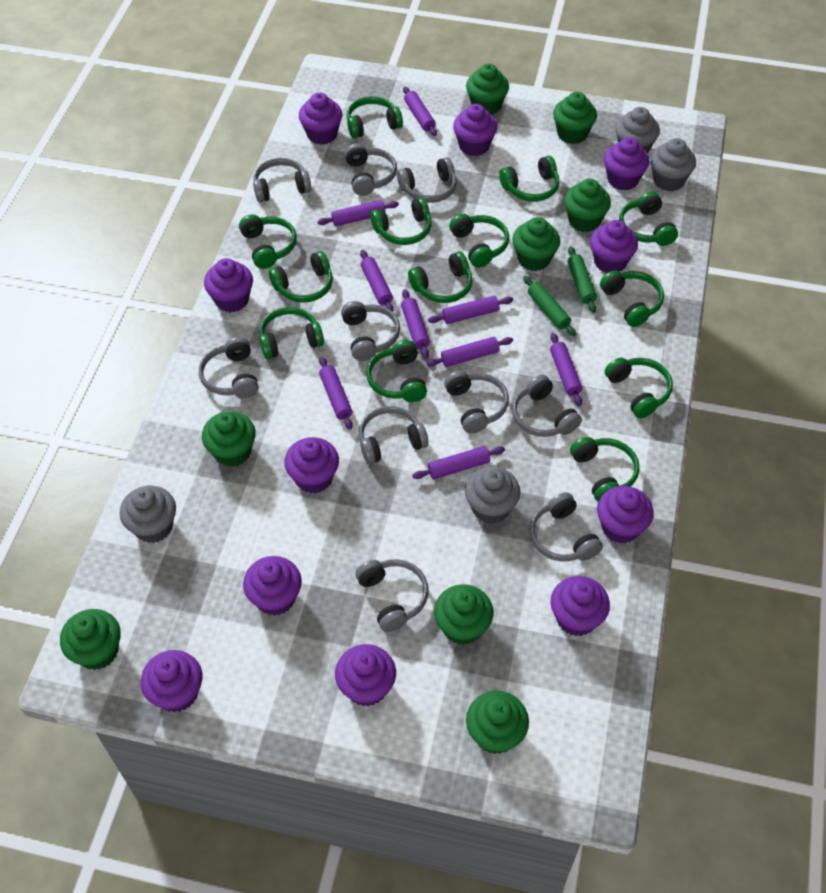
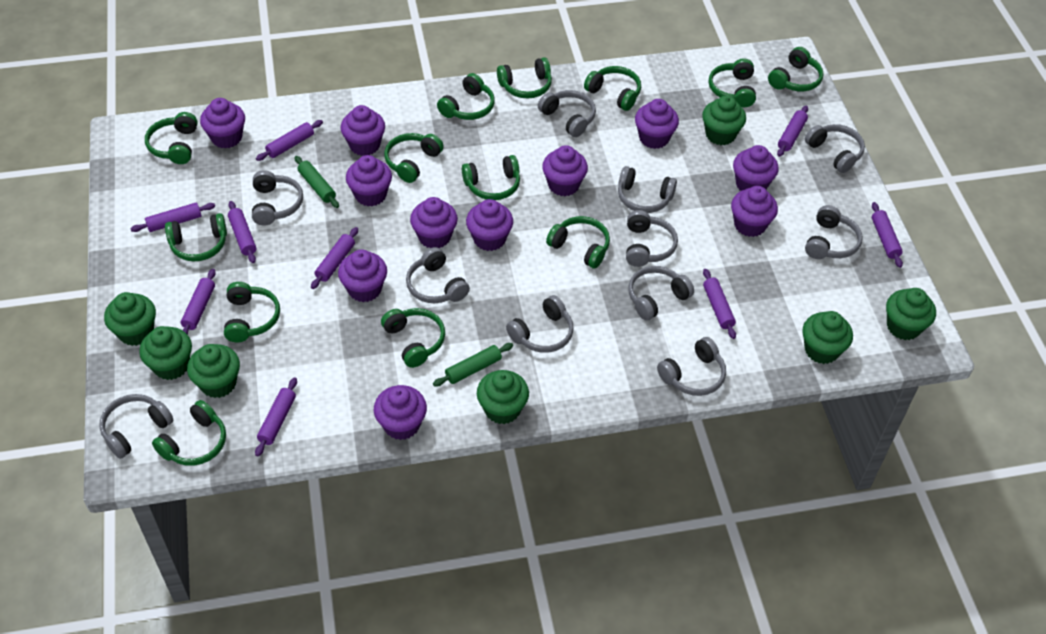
green cupcake: 8 -> 7
grey cupcake: 4 -> 0
grey headphones: 10 -> 11

